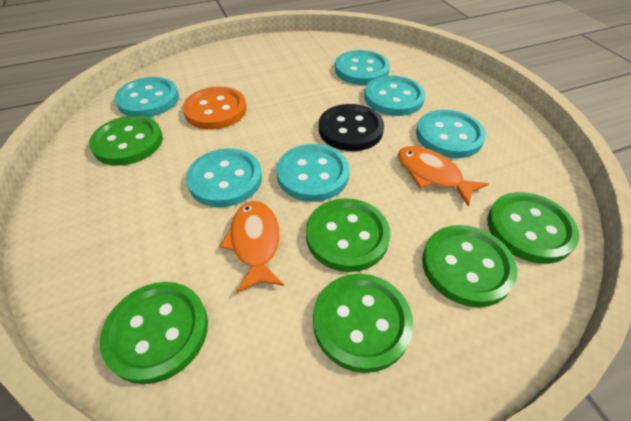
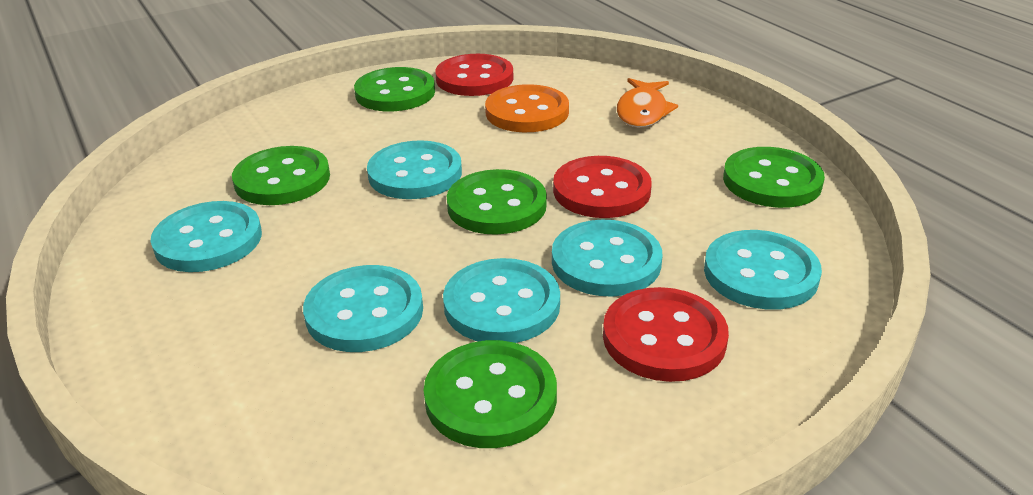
black button: 1 -> 0
green button: 6 -> 5
orange fish: 2 -> 1
red button: 0 -> 3

